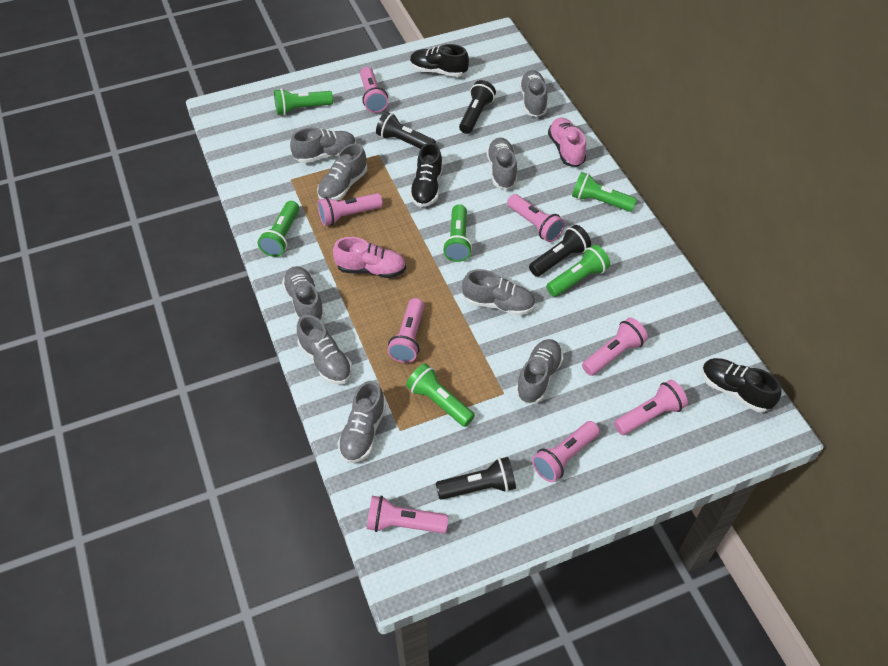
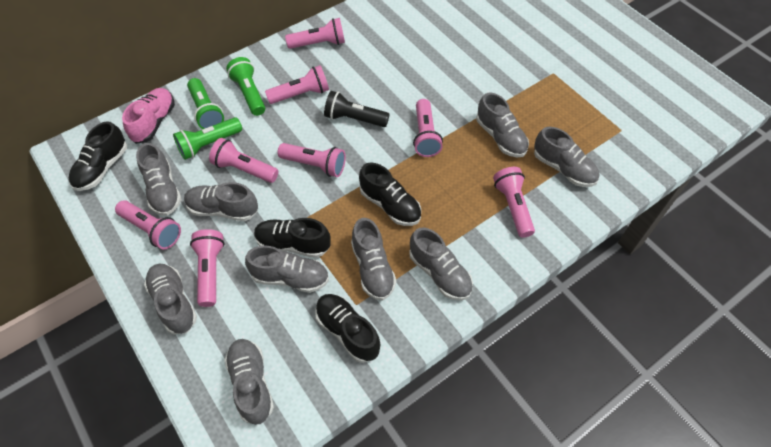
black flashlight: 4 -> 1
black shoe: 3 -> 4
green flashlight: 6 -> 3
pink shoe: 2 -> 1

